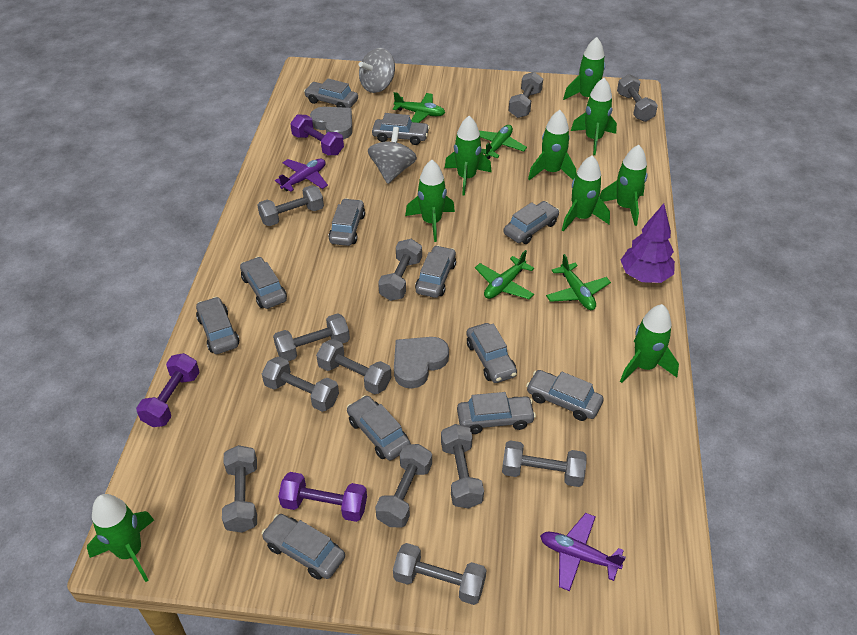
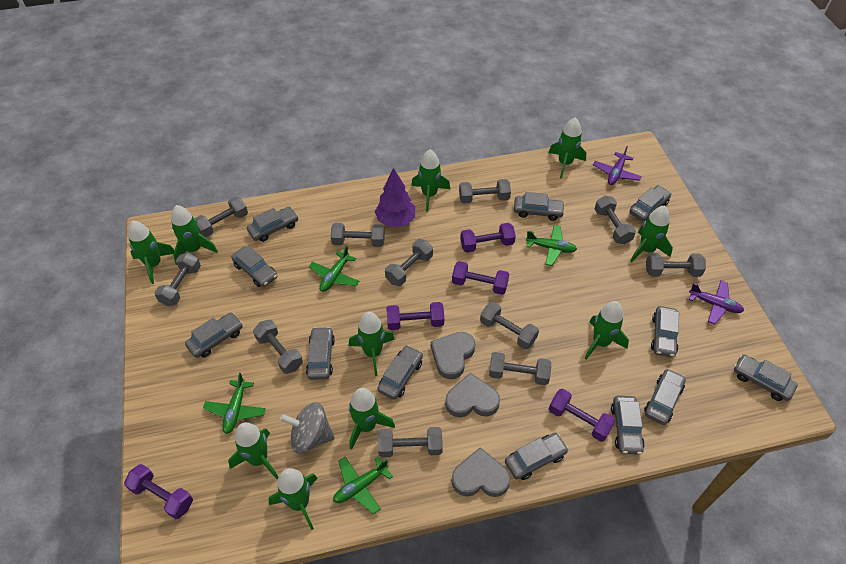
green rocket: 9 -> 10
grey dumbbell: 12 -> 11
grey heart: 2 -> 3
grey spinning top: 2 -> 1
purple dumbbell: 3 -> 5

